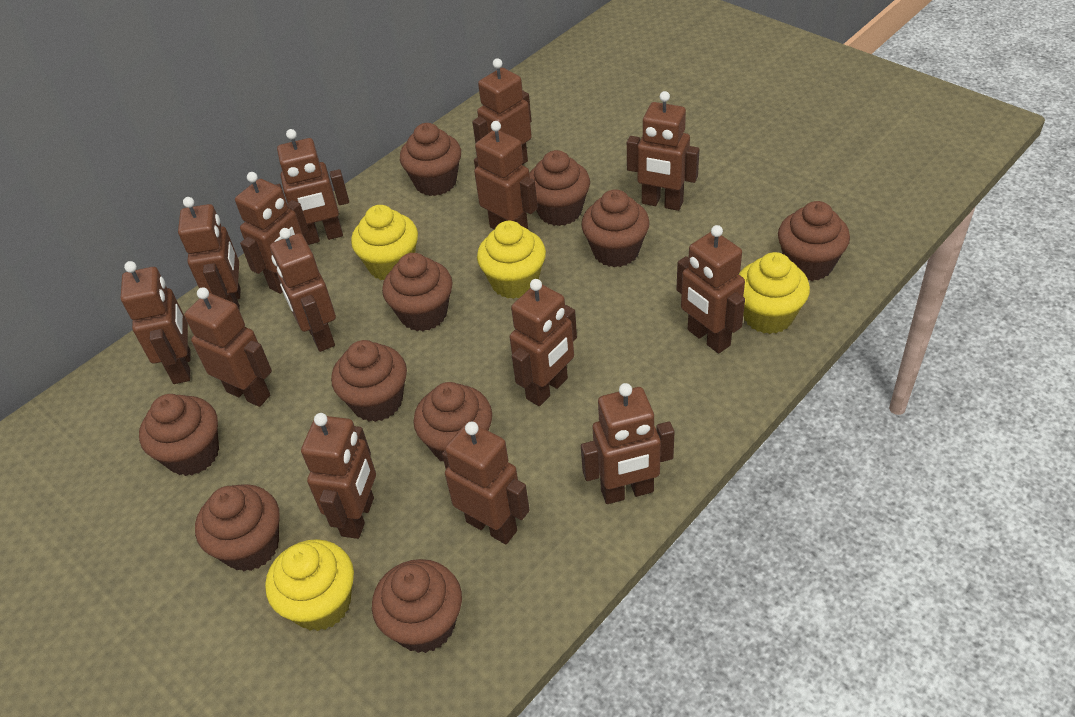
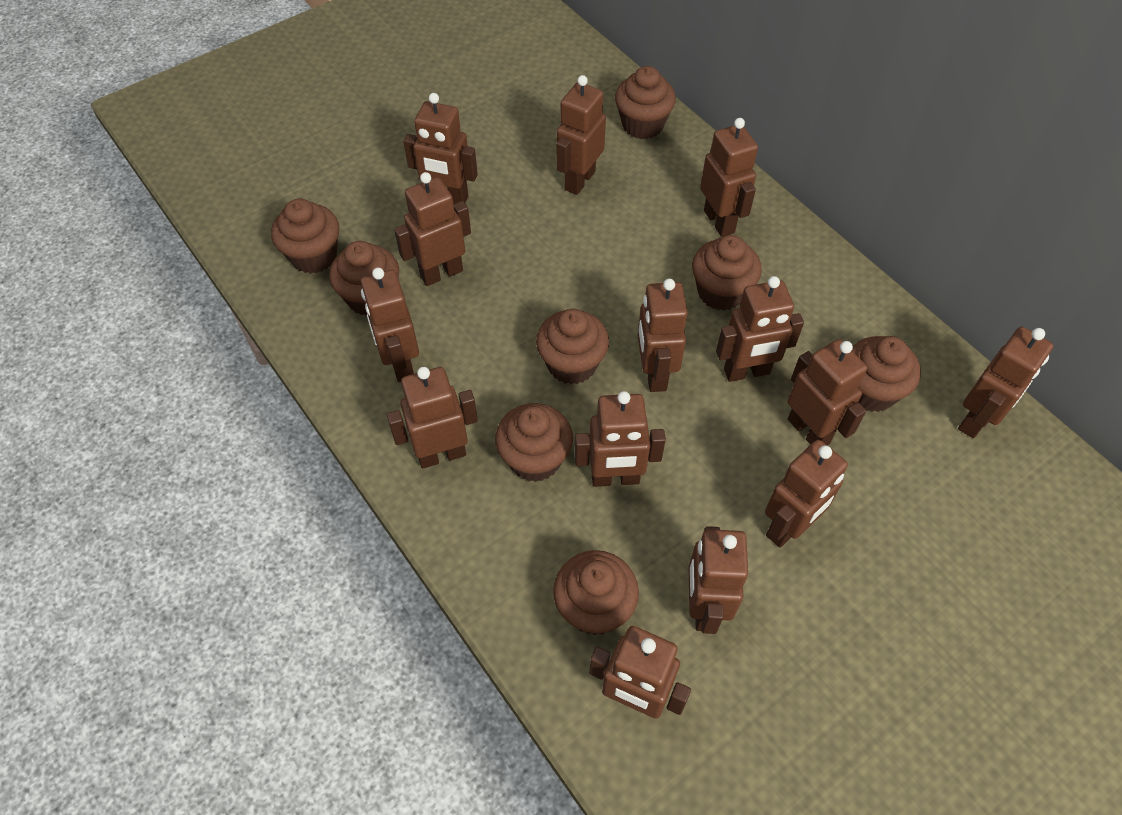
brown cupcake: 10 -> 8
yellow cupcake: 4 -> 0

